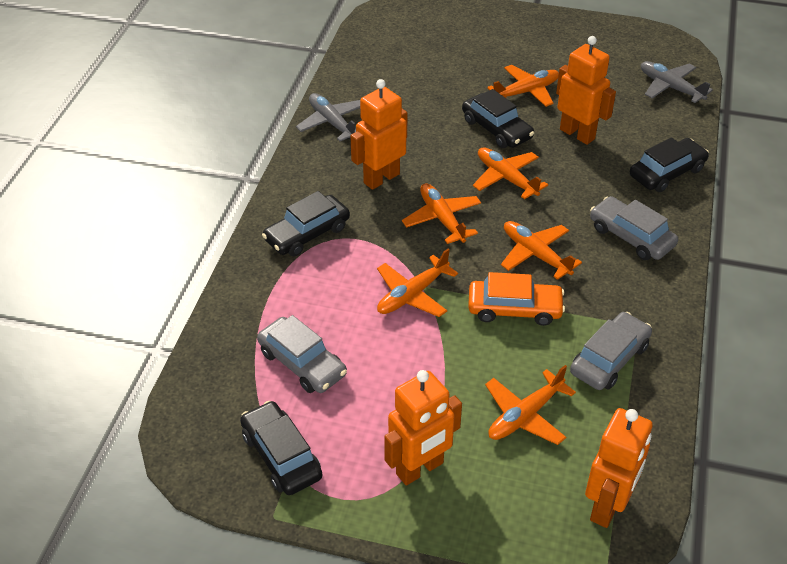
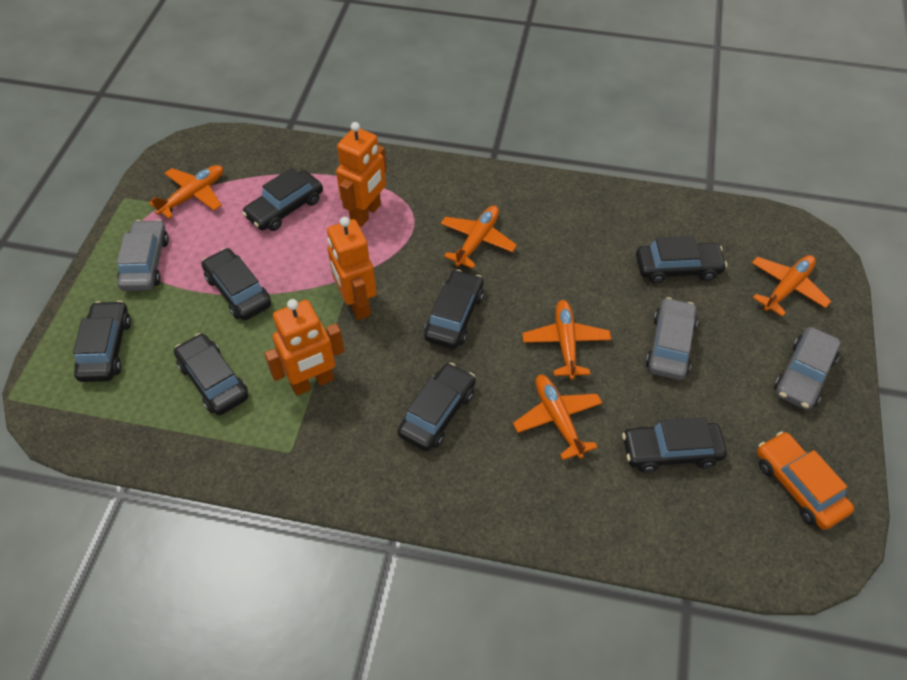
black car: 4 -> 8
grey plane: 2 -> 0
orange plane: 6 -> 5
orange robot: 4 -> 3

